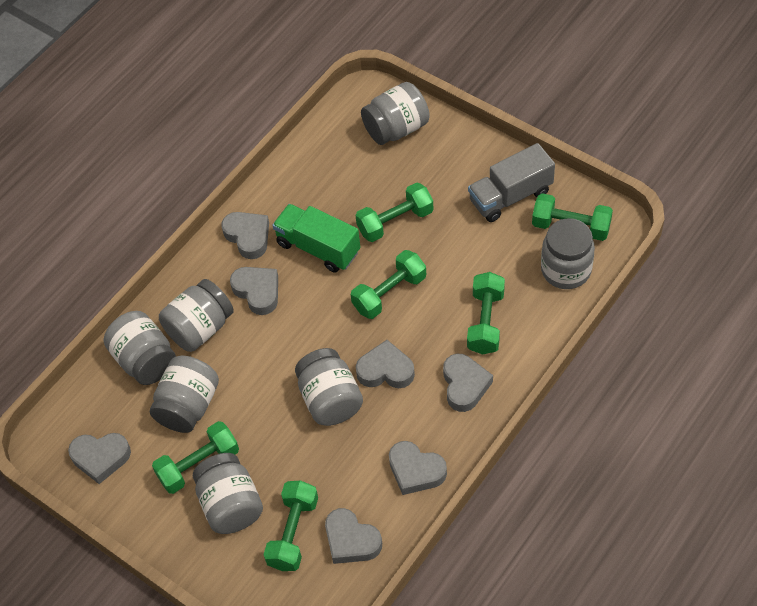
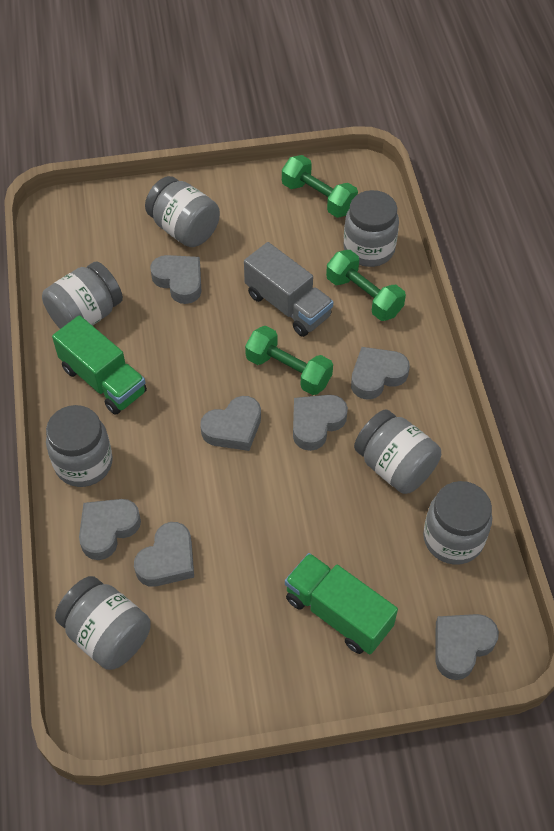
green dumbbell: 6 -> 3
green truck: 1 -> 2

